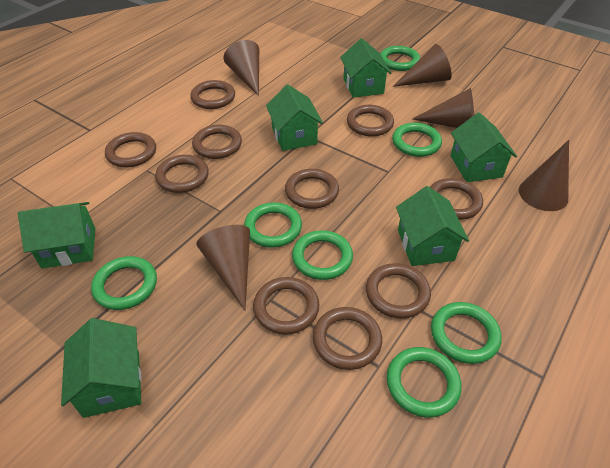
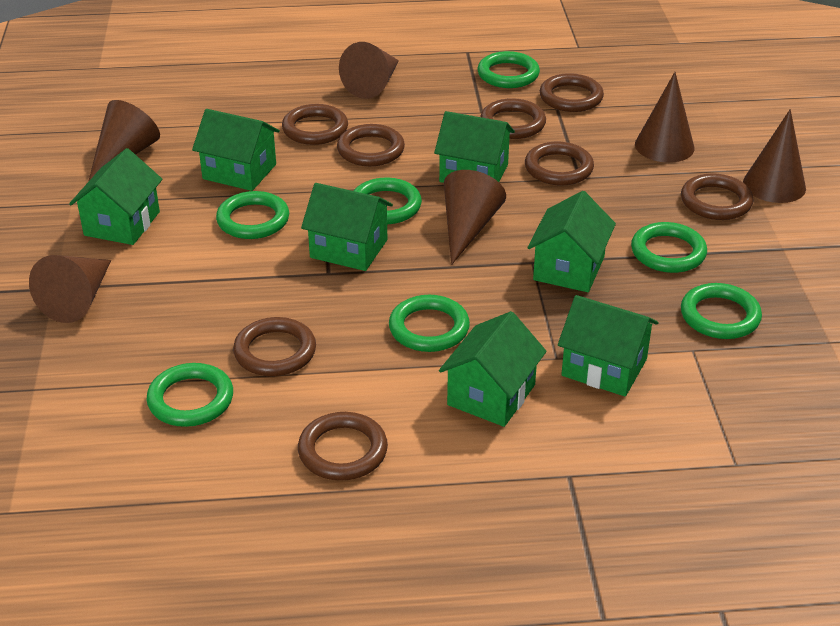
brown cone: 5 -> 6
brown ring: 10 -> 8
green house: 6 -> 7

